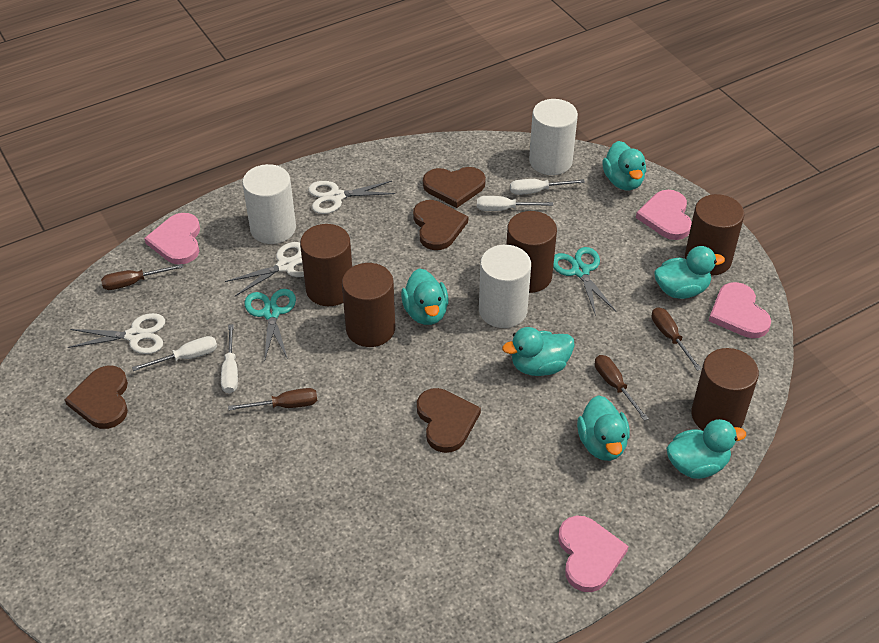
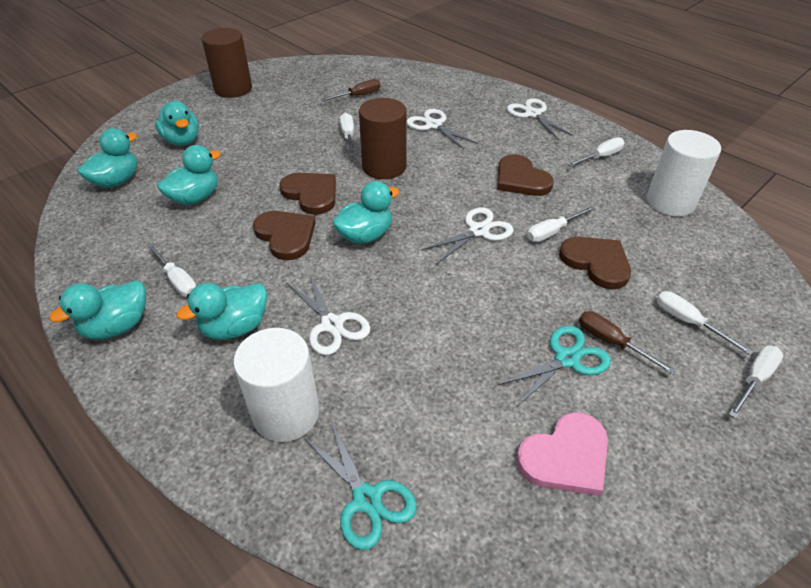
brown cylinder: 5 -> 2
brown screwdriver: 4 -> 2
pink heart: 4 -> 1
white cylinder: 3 -> 2
white scissors: 3 -> 4
white screwdriver: 4 -> 6

